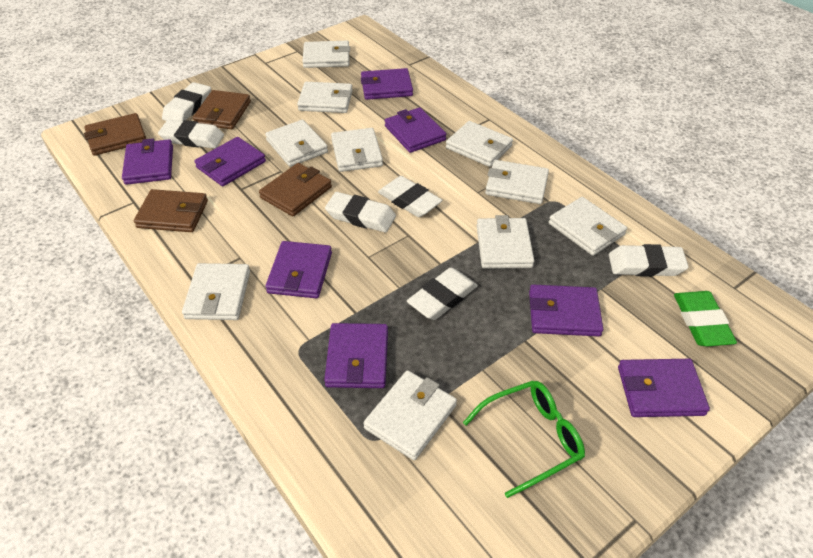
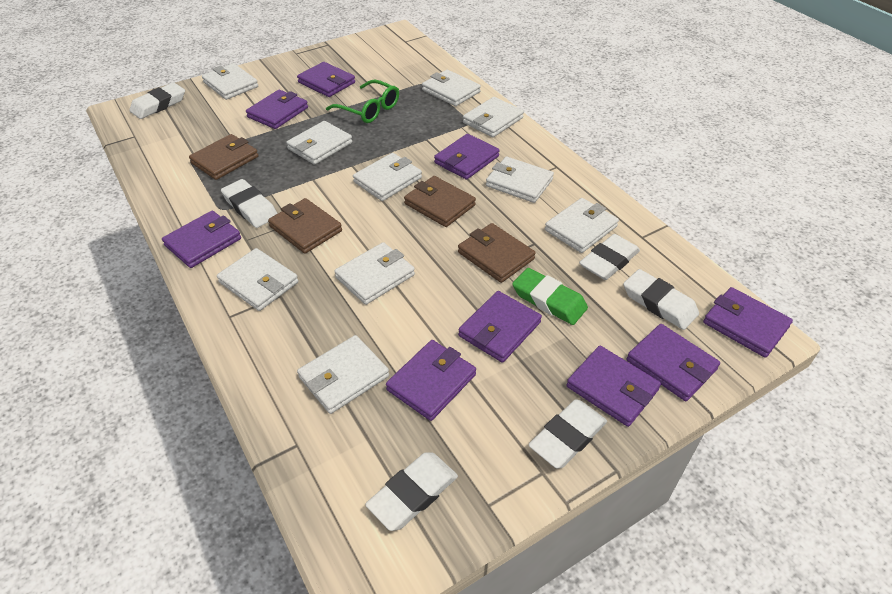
purple wallet: 8 -> 9

